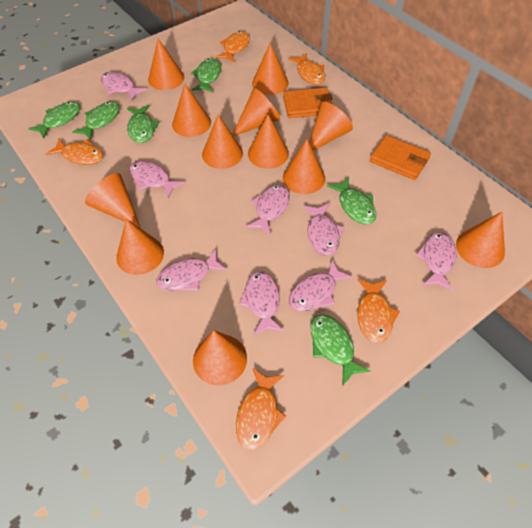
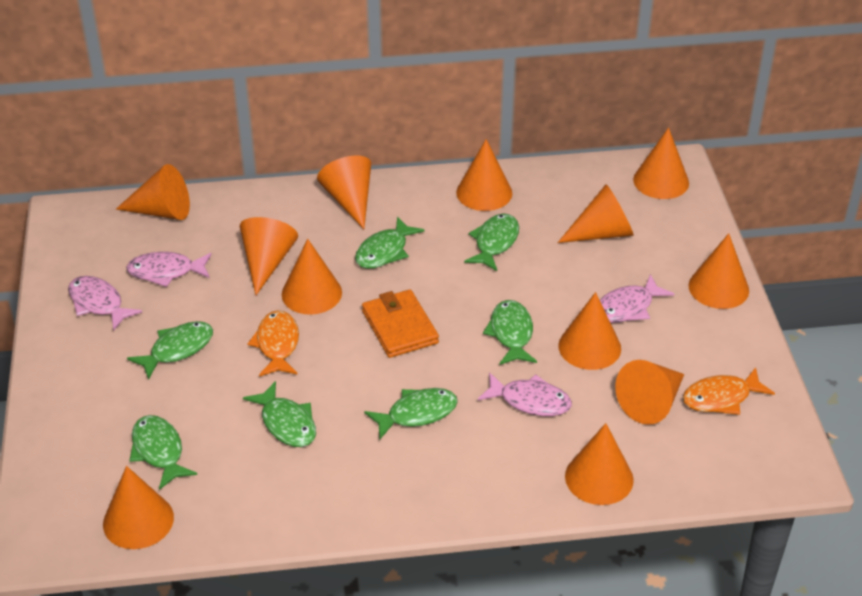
green fish: 6 -> 7
orange fish: 5 -> 2
orange wallet: 2 -> 1
pink fish: 8 -> 4

